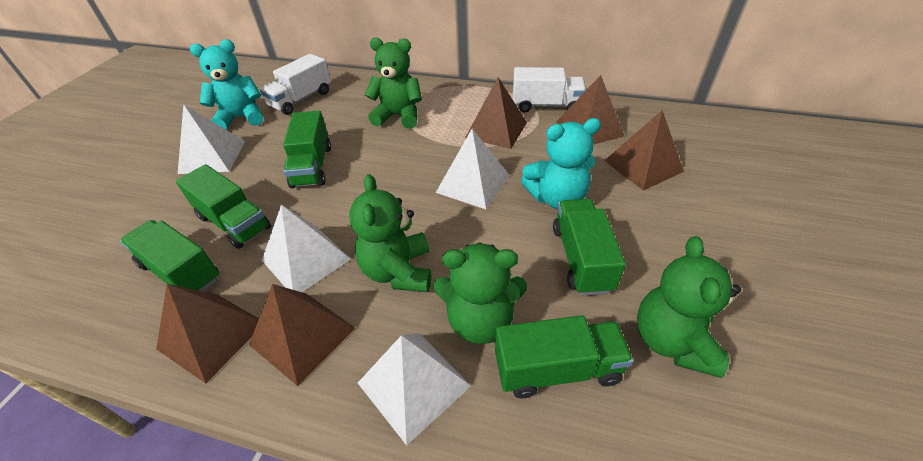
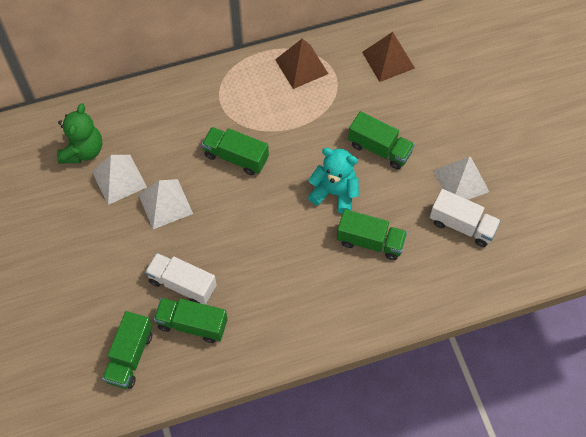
brown pyramid: 5 -> 2
green teddy bear: 4 -> 1
turquoise teddy bear: 2 -> 1
white pyramid: 4 -> 3

